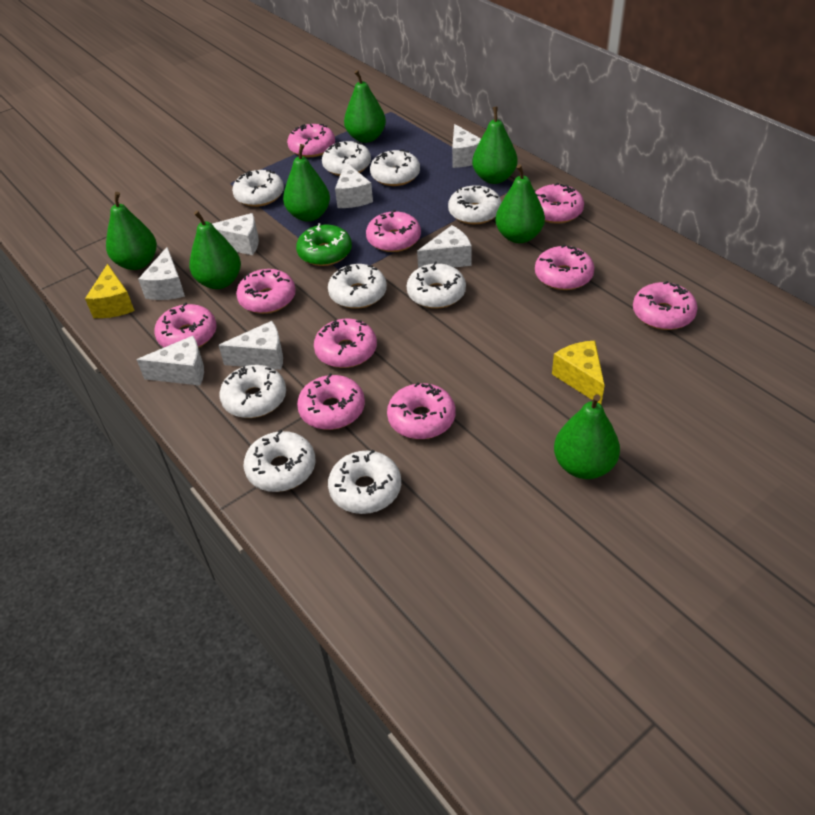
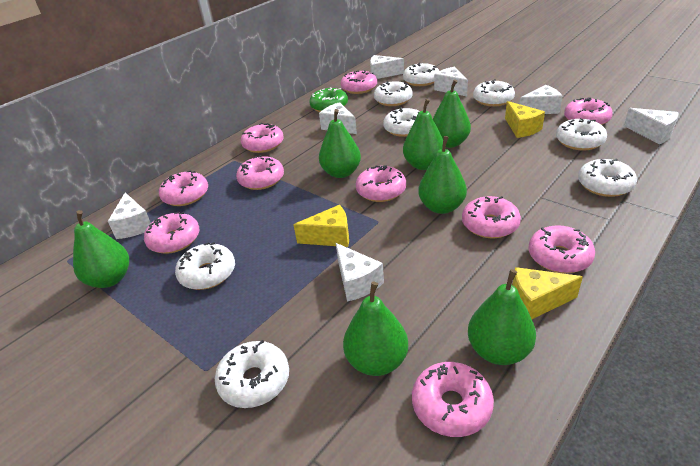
white donut: 9 -> 8
yellow cheese: 2 -> 3

